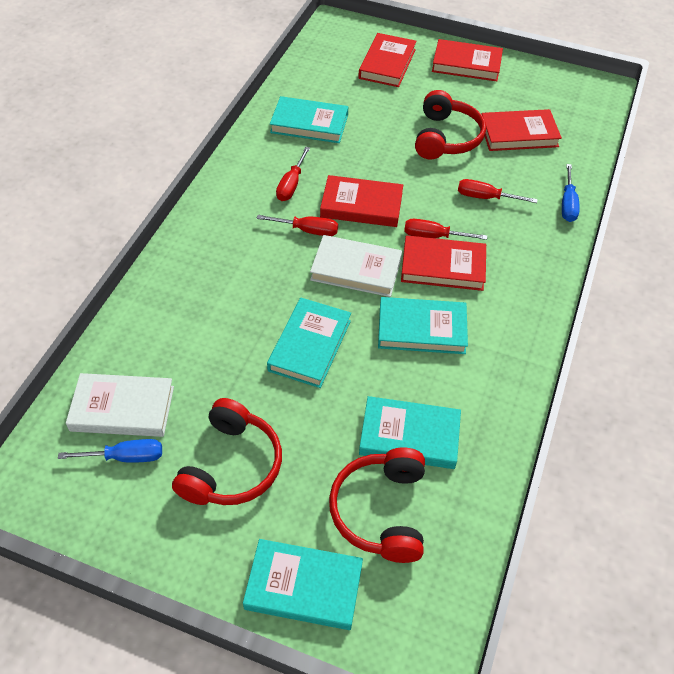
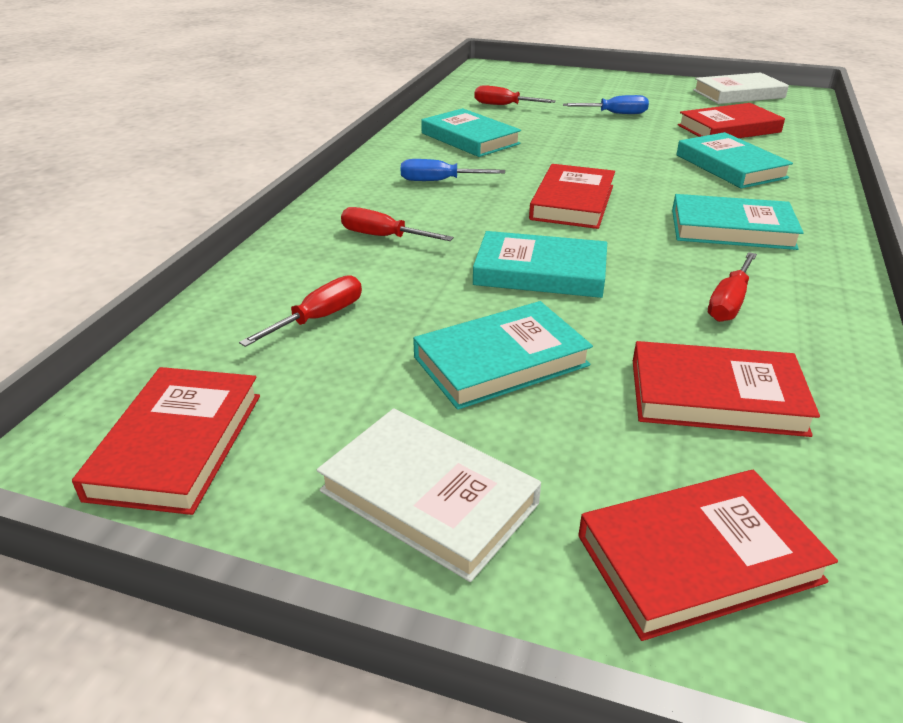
red headphones: 3 -> 0

